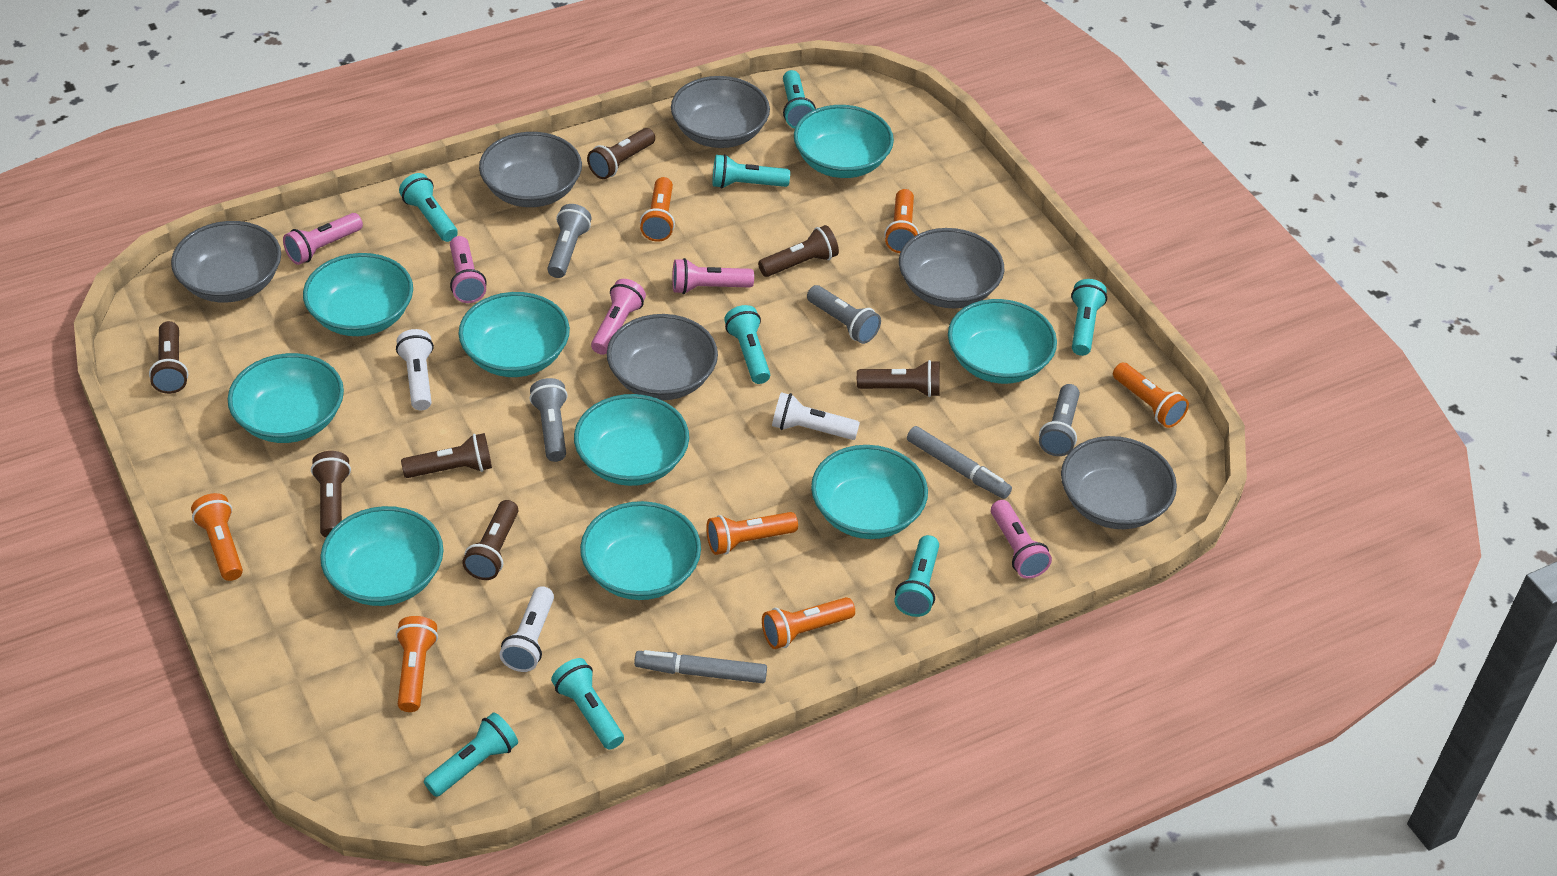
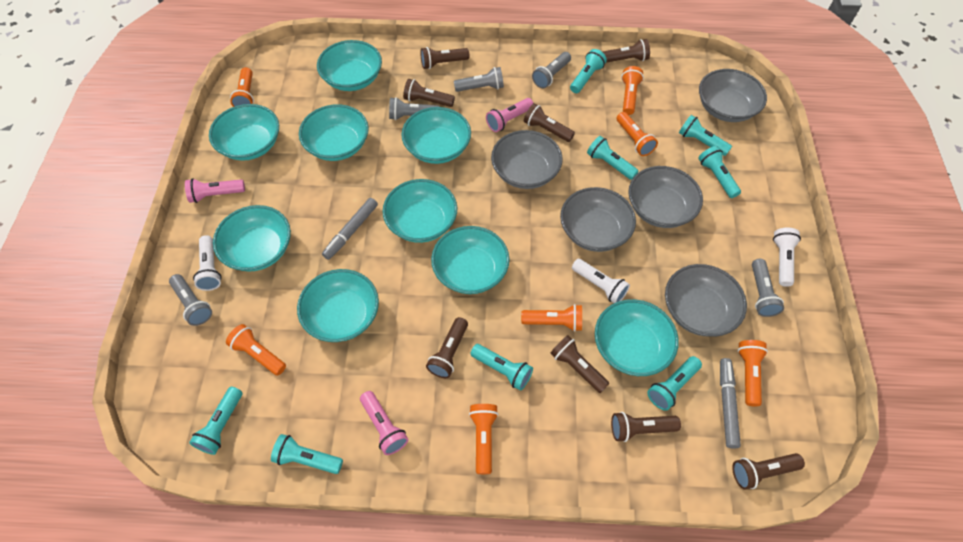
brown flashlight: 7 -> 8
grey bowl: 6 -> 5
grey flashlight: 4 -> 5
pink flashlight: 5 -> 3

